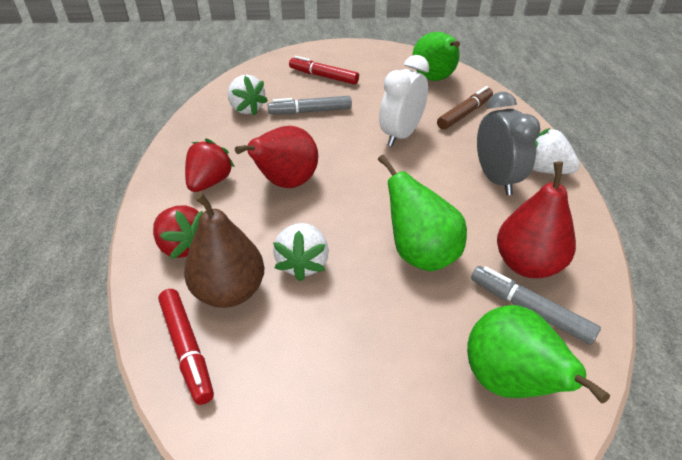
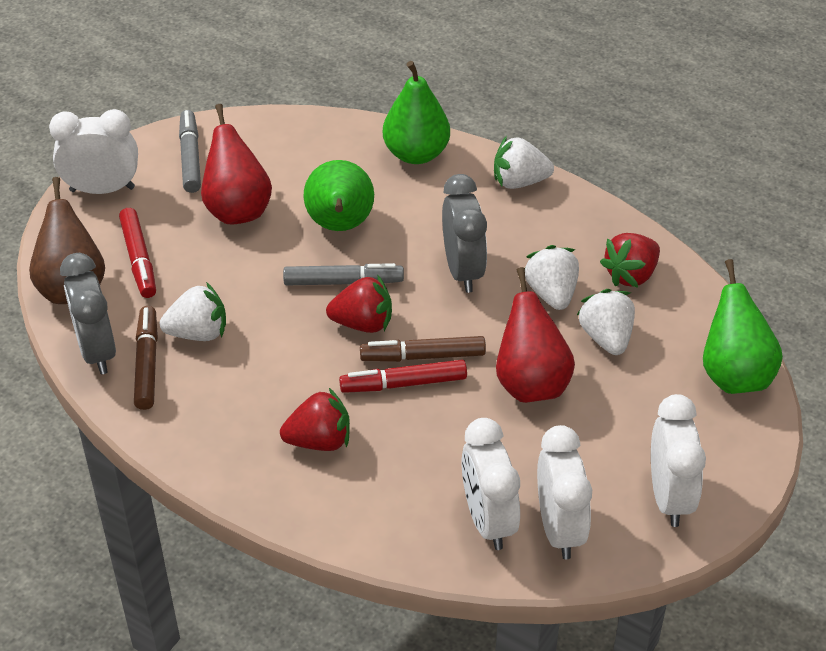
brown marker: 1 -> 2
grey clock: 1 -> 2
red strawberry: 2 -> 3
white clock: 1 -> 4
white strawberry: 3 -> 4

